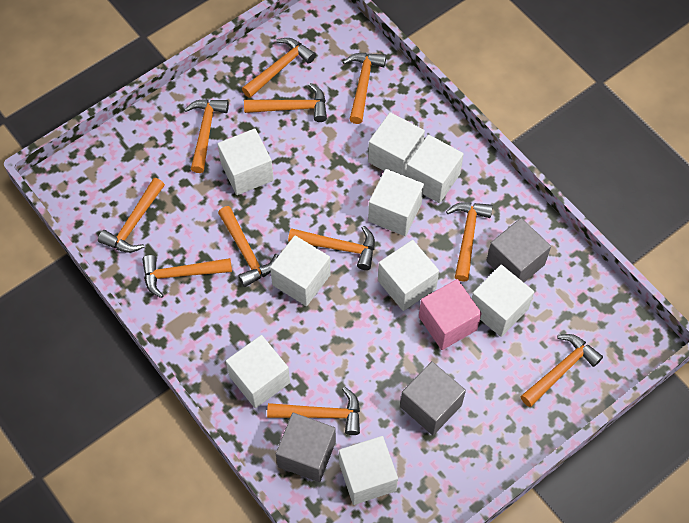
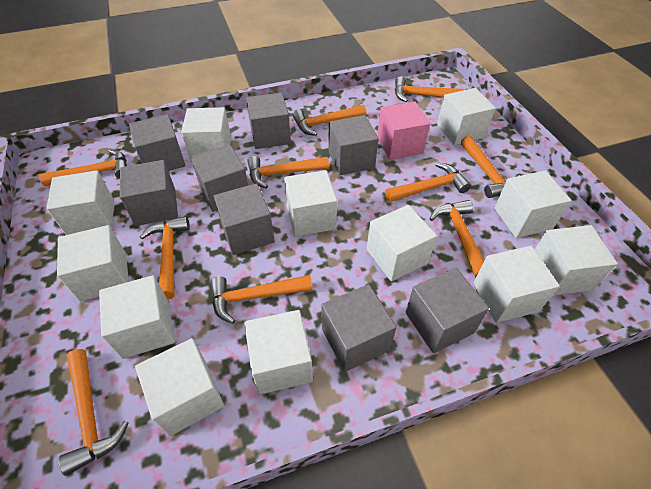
grey cube: 3 -> 8
orange hammer: 11 -> 10
white cube: 9 -> 12

